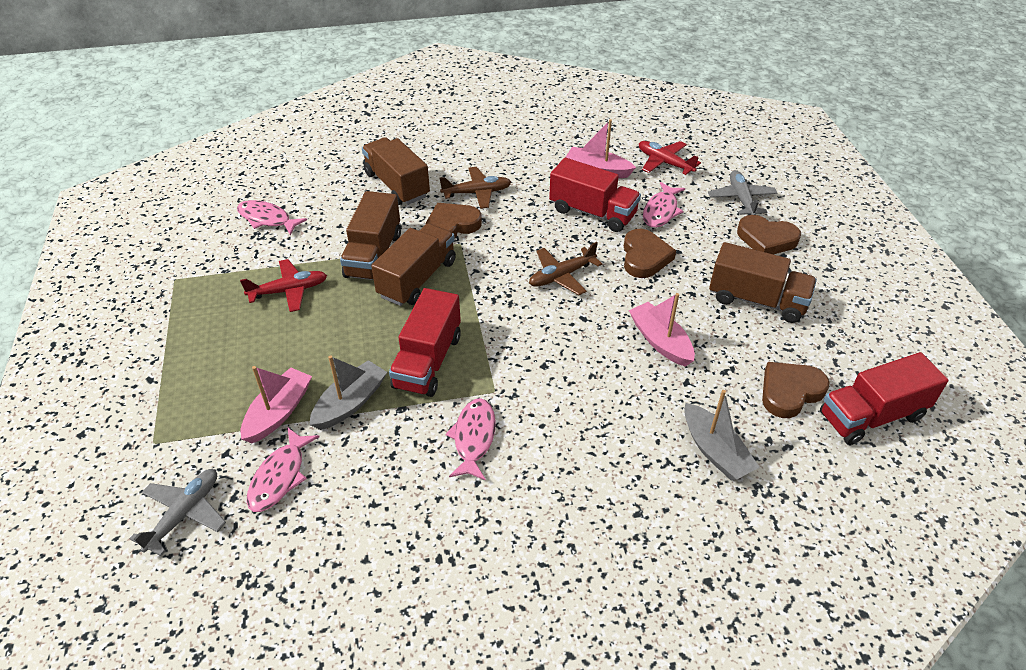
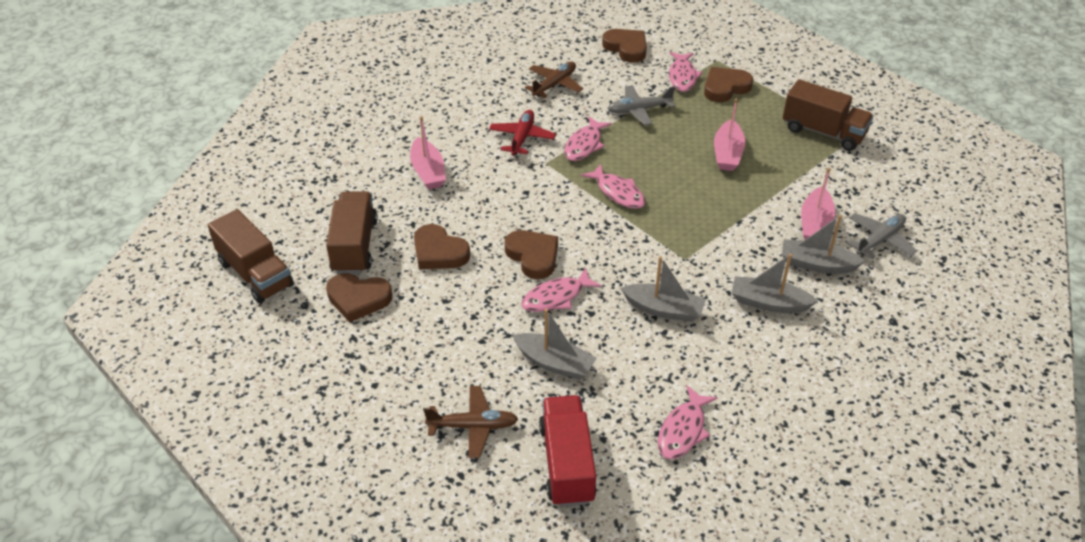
brown heart: 4 -> 5
brown truck: 4 -> 3
grey boat: 2 -> 4
pink fish: 4 -> 5
red plane: 2 -> 1
red truck: 3 -> 1

